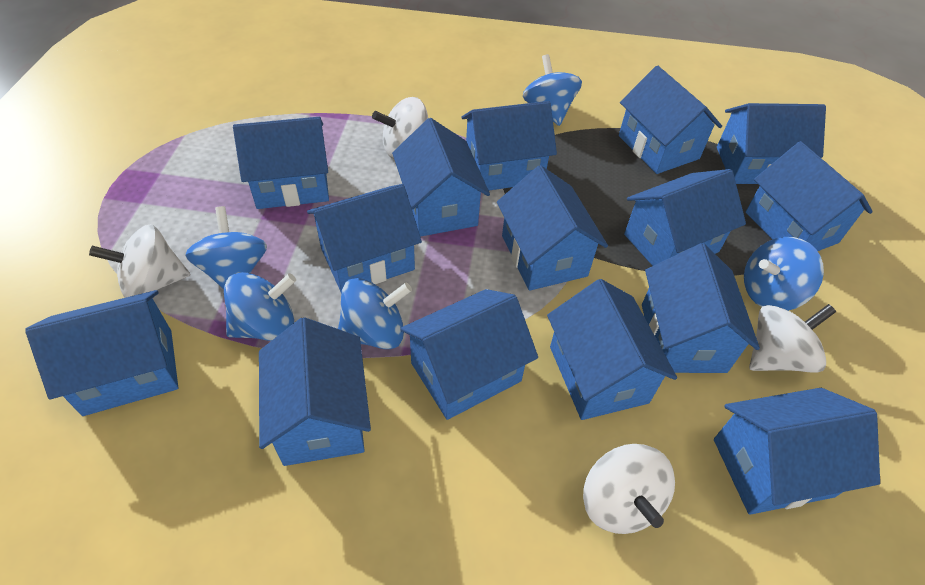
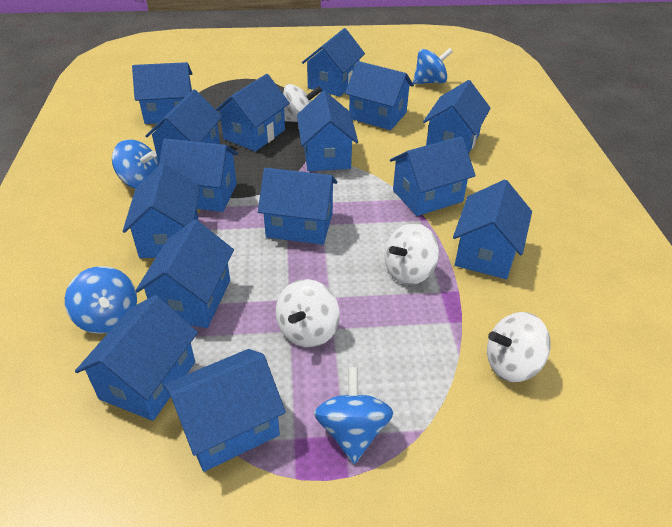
blue spinning top: 5 -> 4

